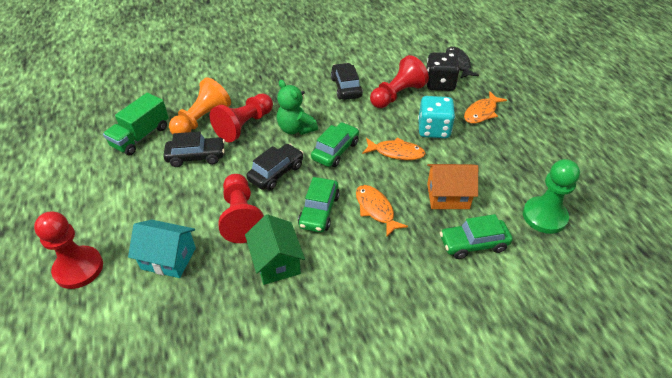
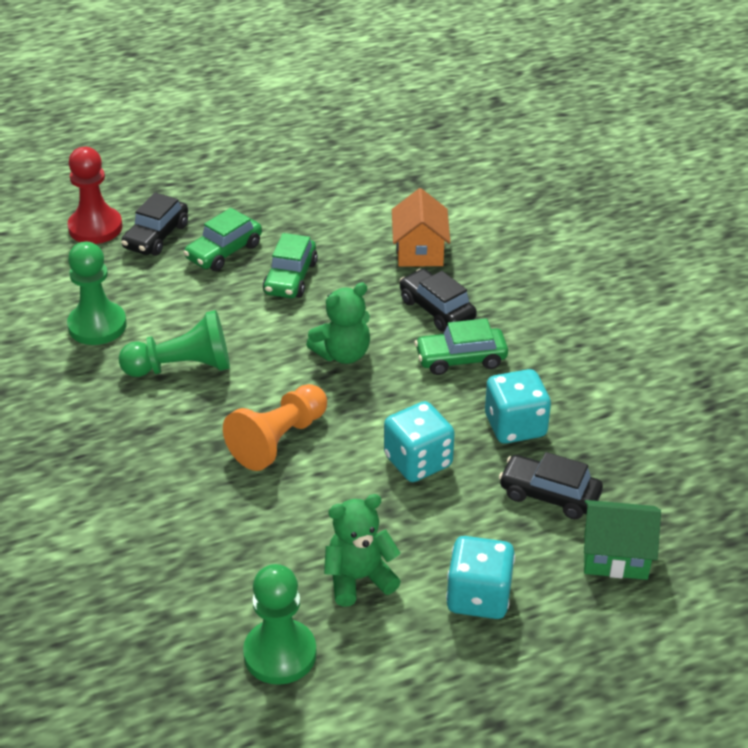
black dice: 1 -> 0
black fish: 1 -> 0
green pawn: 1 -> 3
green teddy bear: 1 -> 2
green truck: 1 -> 0
orange fish: 3 -> 0
red pawn: 4 -> 1
turquoise dice: 1 -> 3
turquoise house: 1 -> 0

